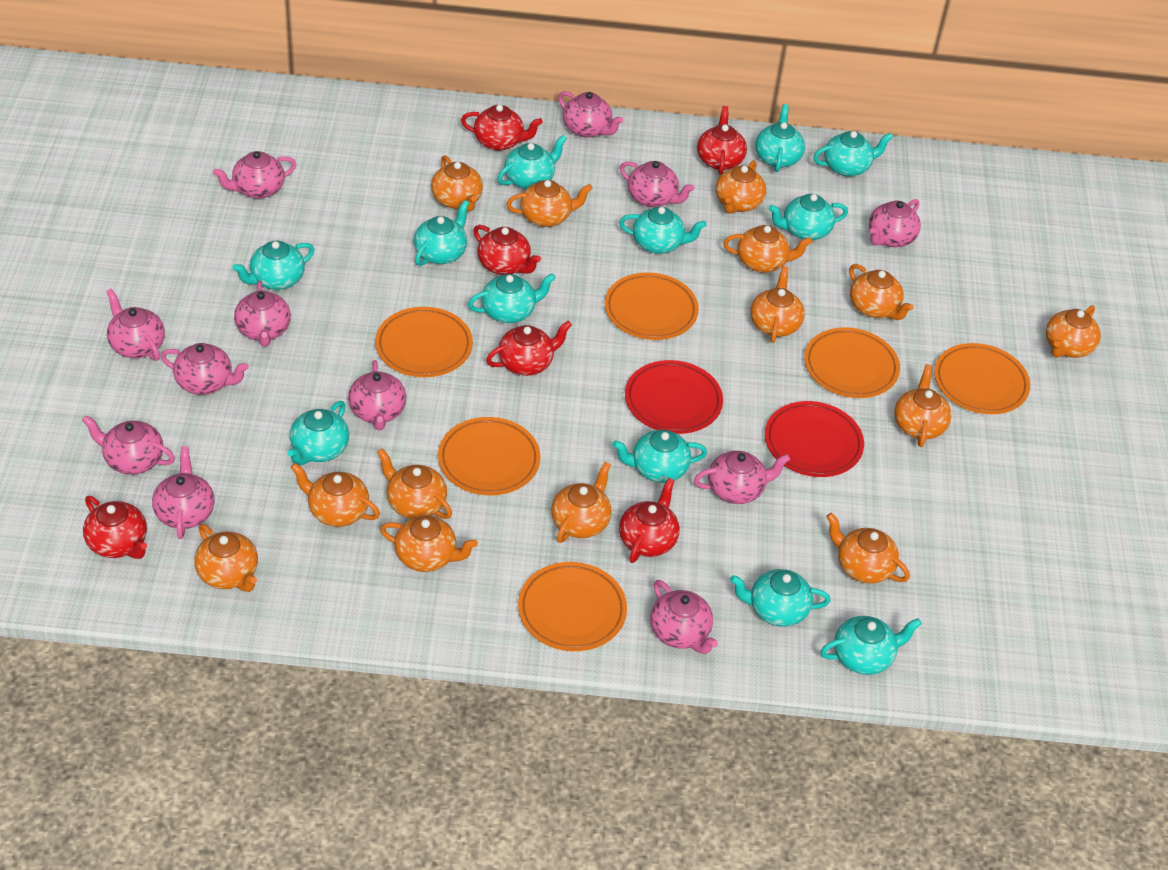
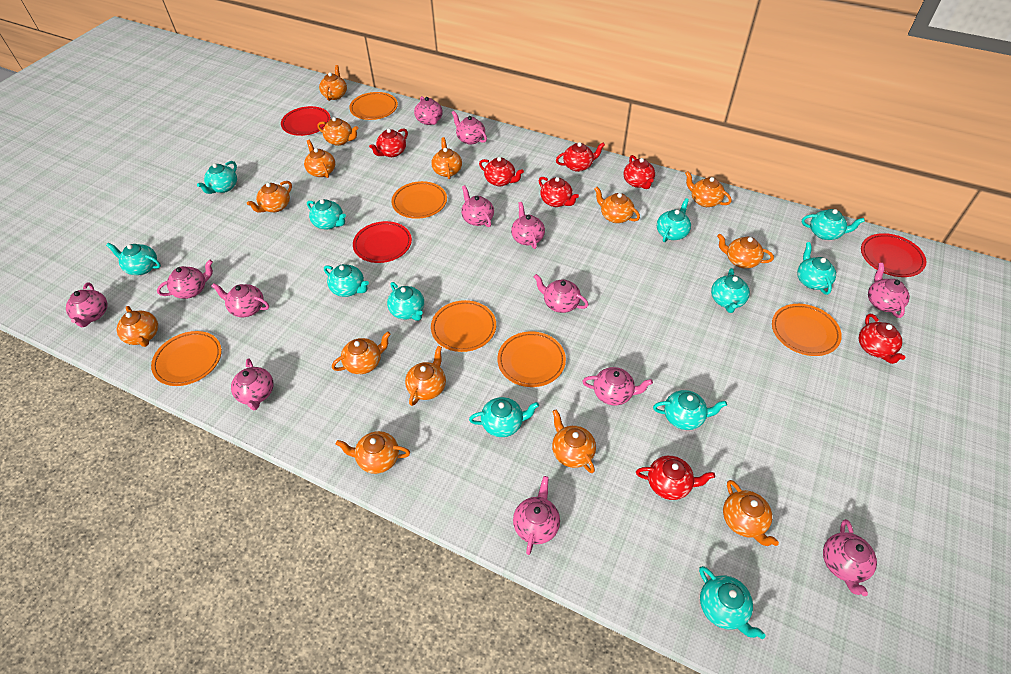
pink teapot: 12 -> 13
red plate: 2 -> 3
red teapot: 6 -> 7

